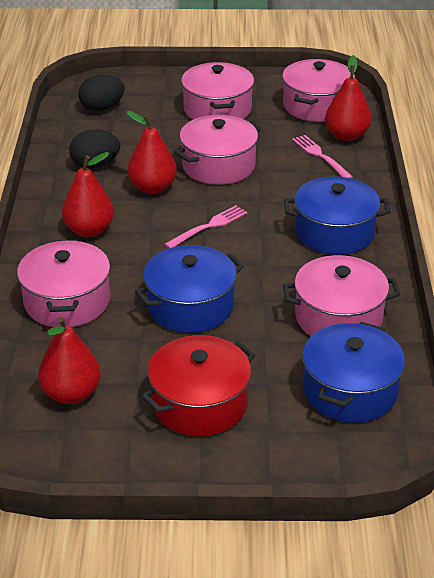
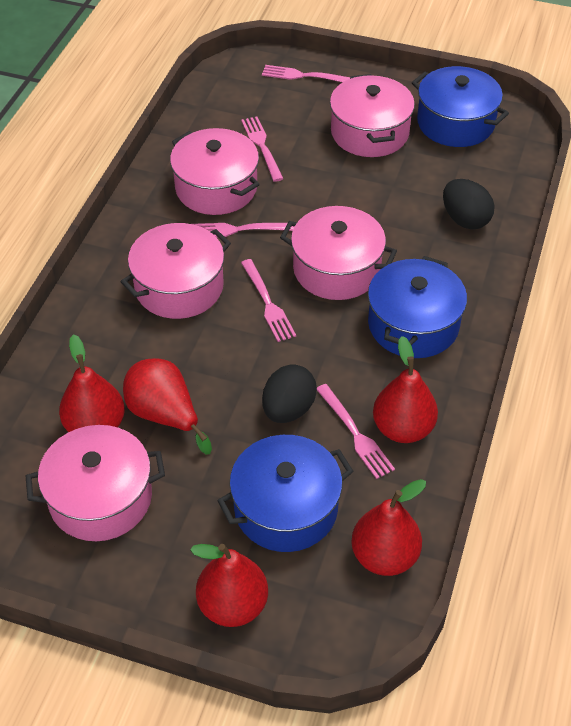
pink fork: 2 -> 5
red pear: 4 -> 5
red pot: 1 -> 0

